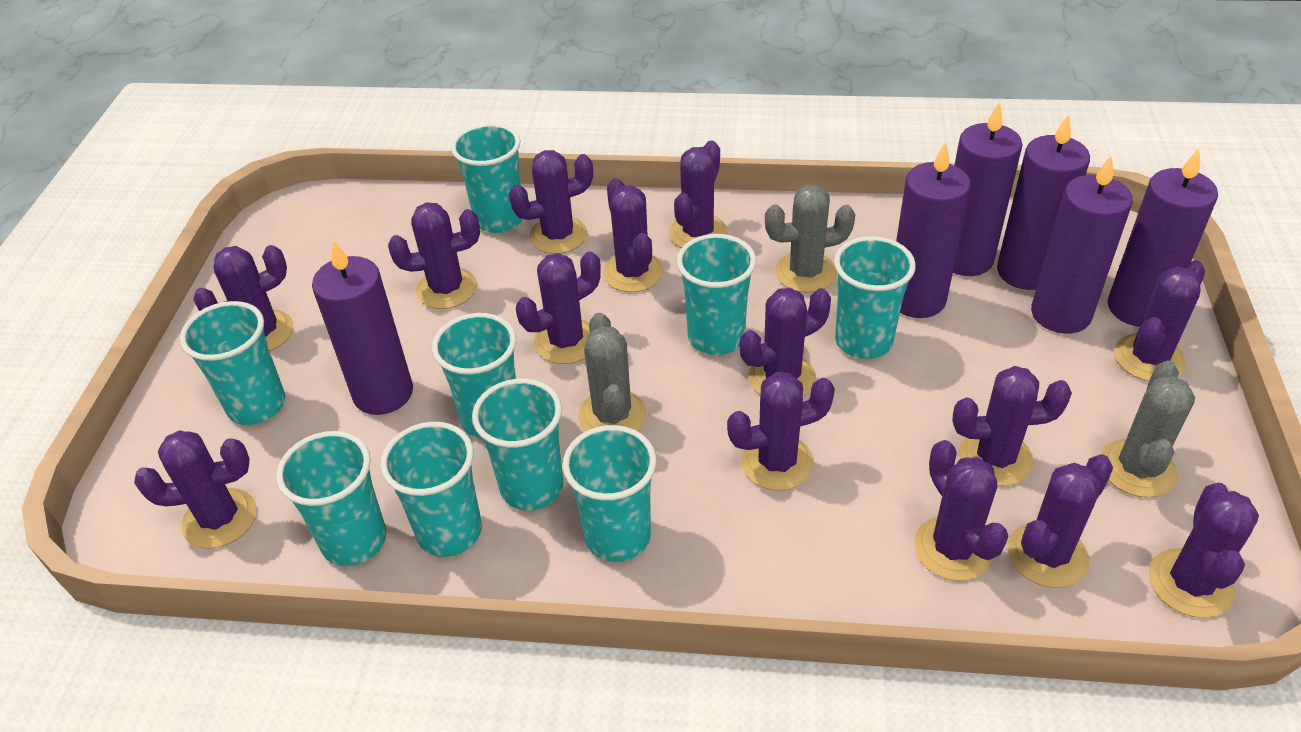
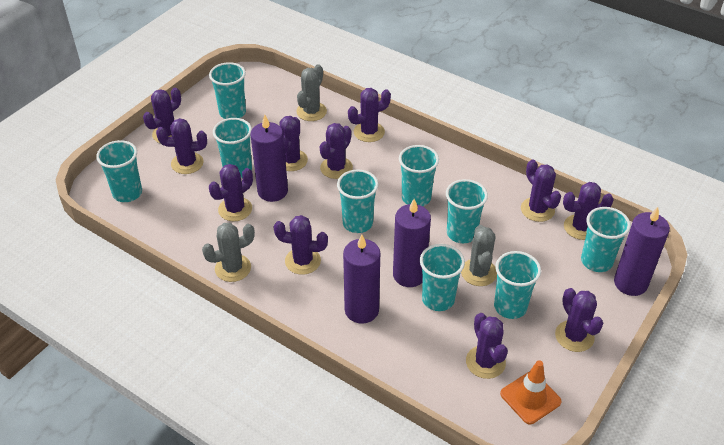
orange traffic cone: 0 -> 1
purple cactus: 14 -> 11
purple candle: 6 -> 4

